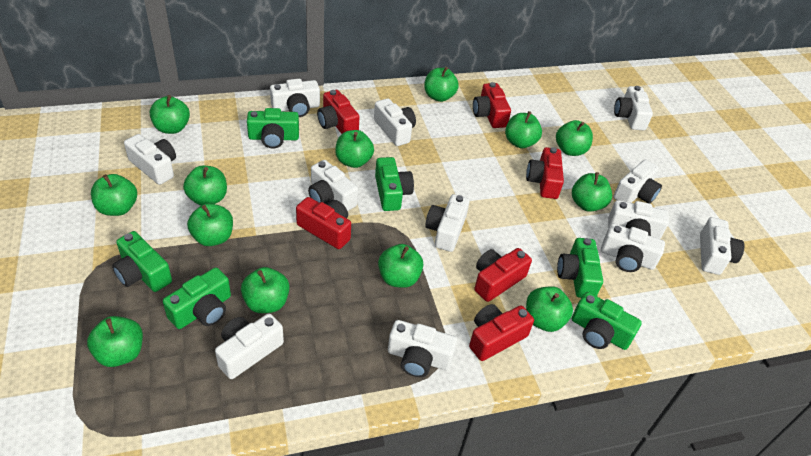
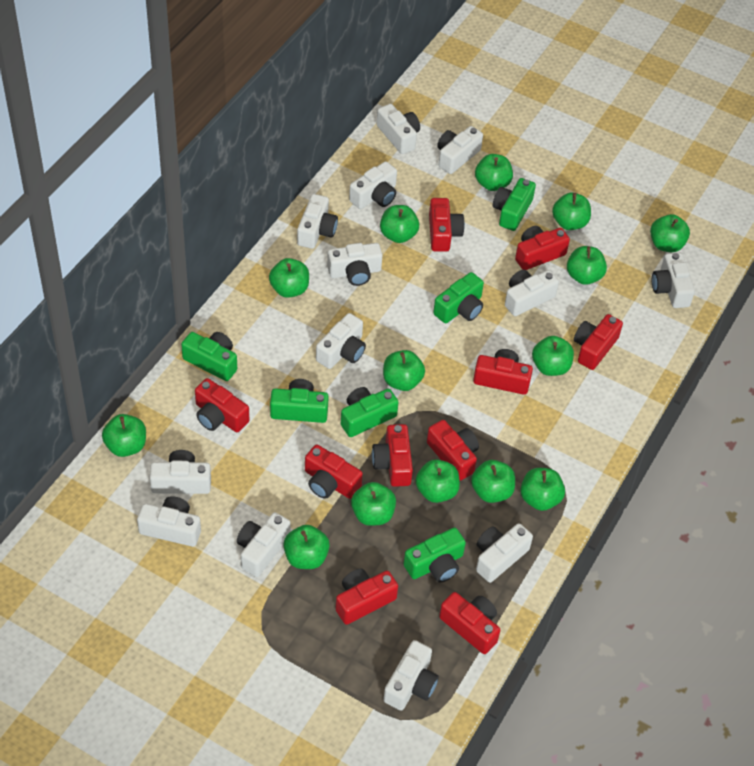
green apple: 13 -> 14
red camera: 6 -> 10
white camera: 12 -> 13

